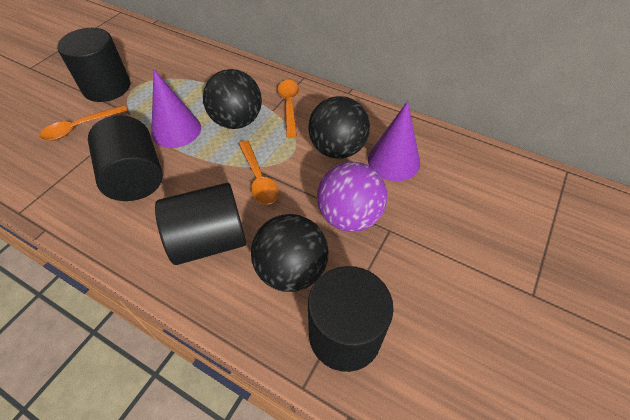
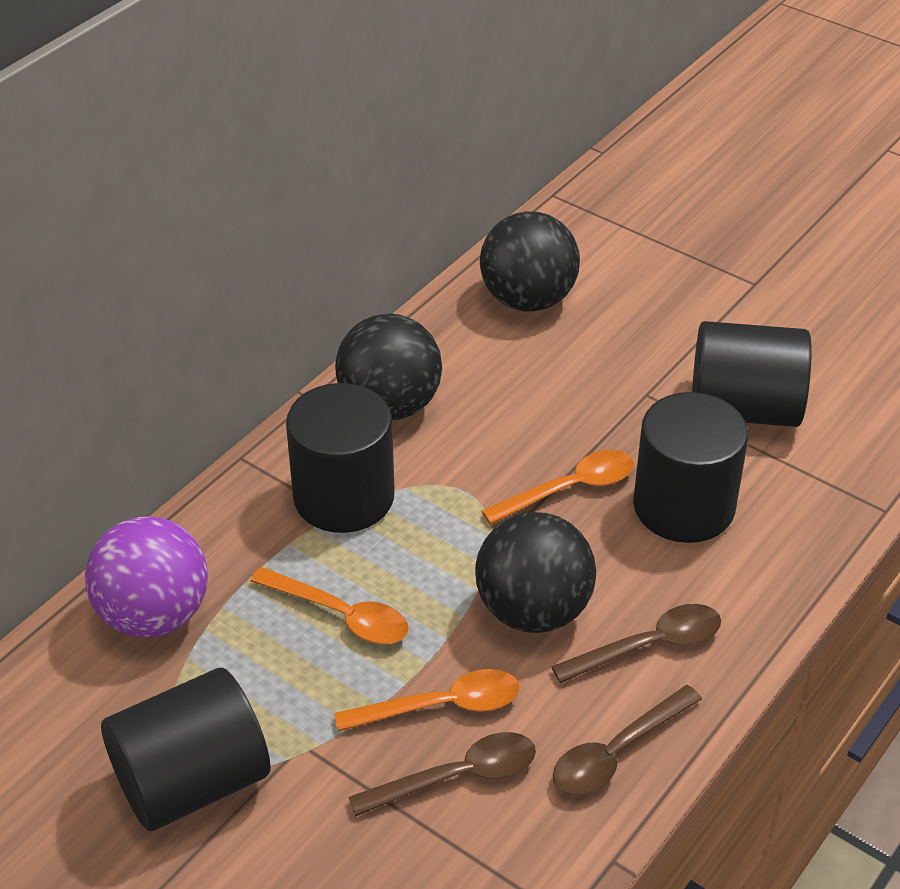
brown spoon: 0 -> 3
purple cone: 2 -> 0

